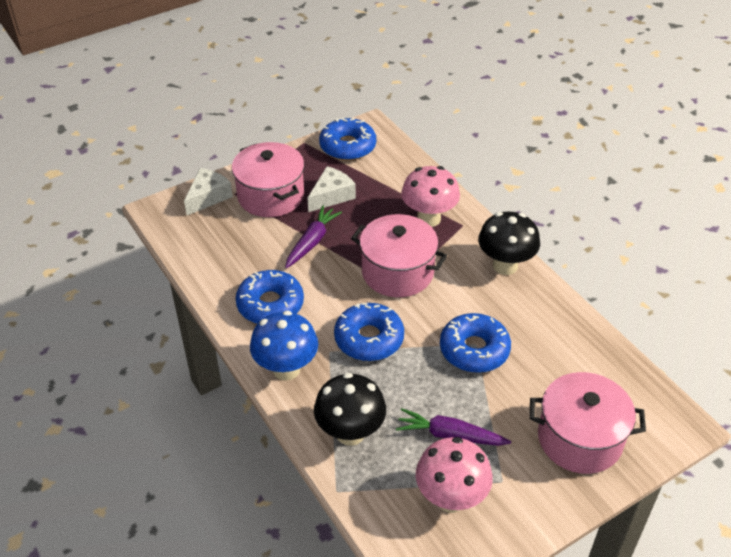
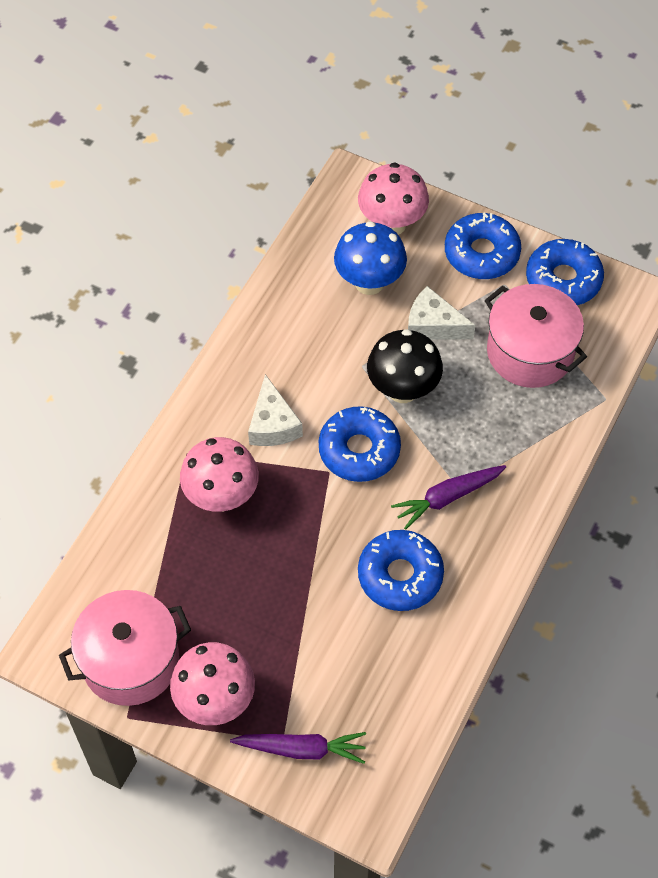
black mushroom: 2 -> 1
pink mushroom: 2 -> 3
pink pot: 3 -> 2

